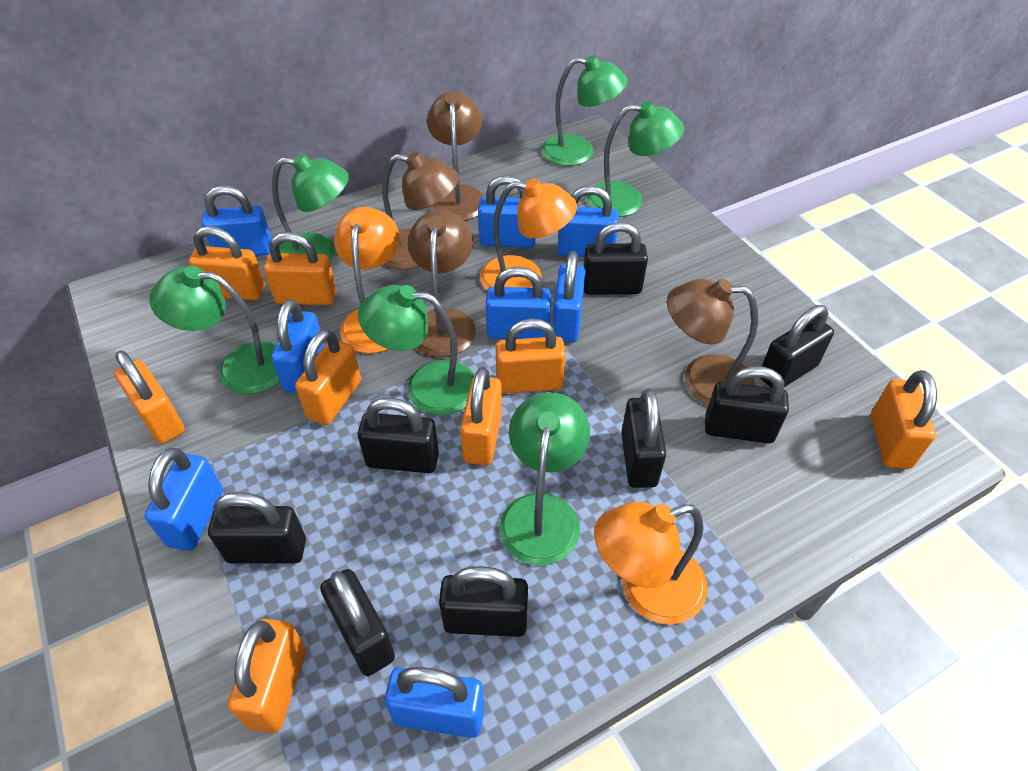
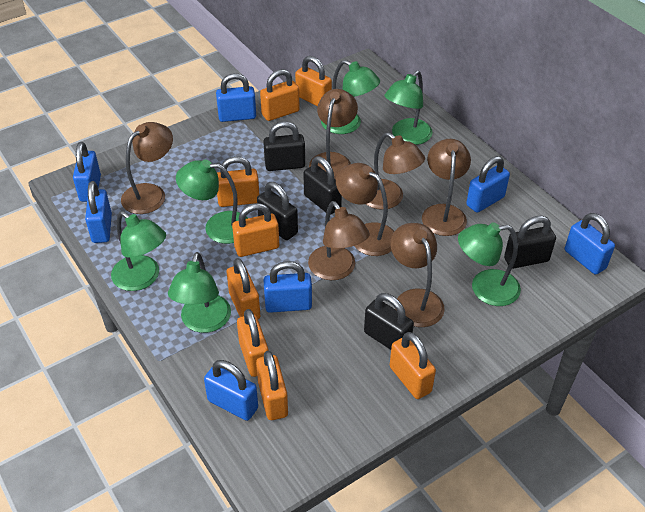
black padlock: 8 -> 5
blue padlock: 8 -> 7
brown lamp: 4 -> 7
orange lamp: 3 -> 0

